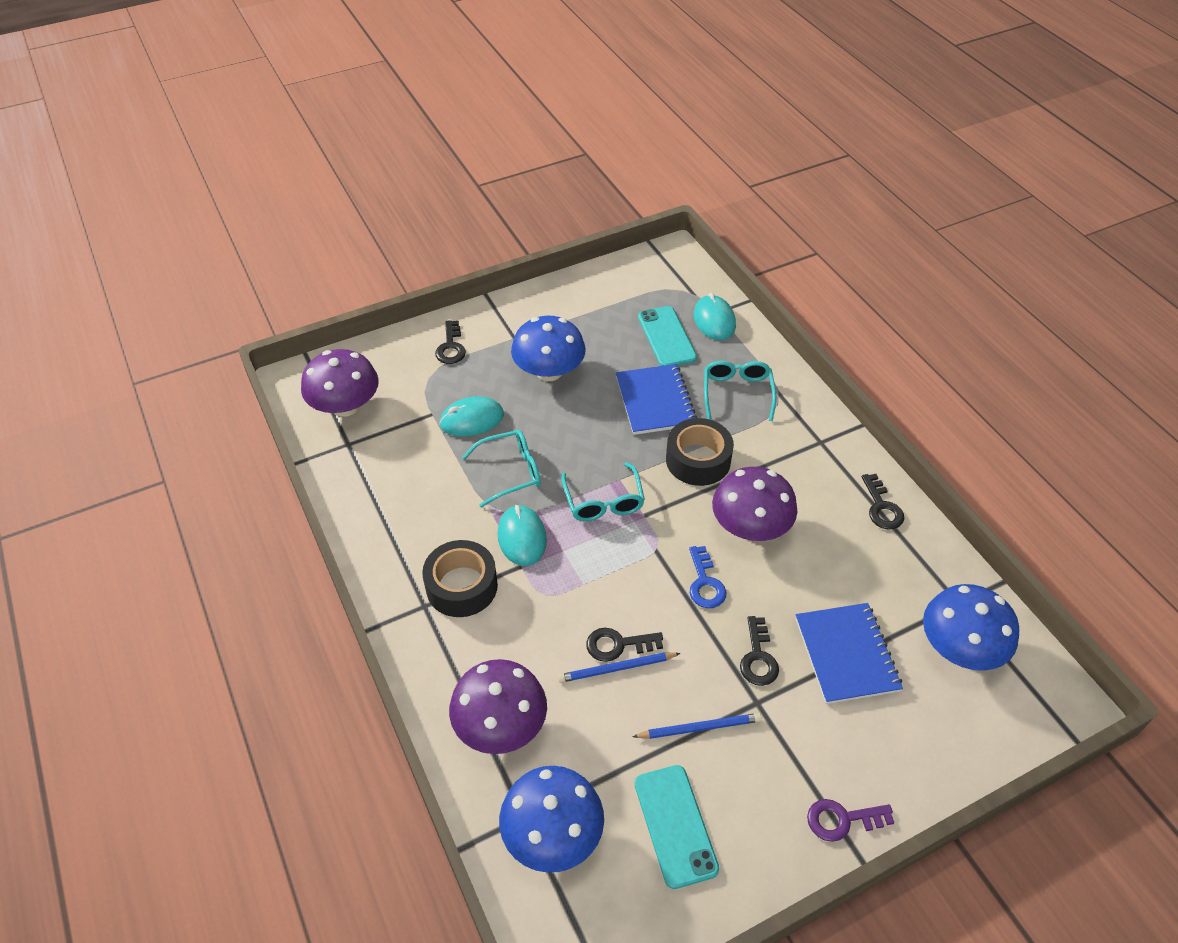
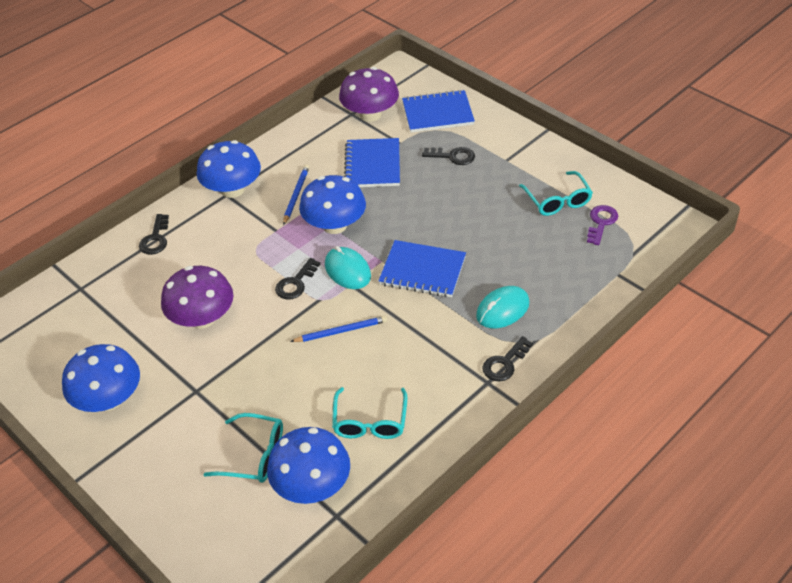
black tape: 2 -> 0
blue key: 1 -> 0
blue mushroom: 3 -> 4
blue notebook: 2 -> 3
purple mushroom: 3 -> 2
turquoise mouse: 3 -> 2
turquoise phone: 2 -> 0

